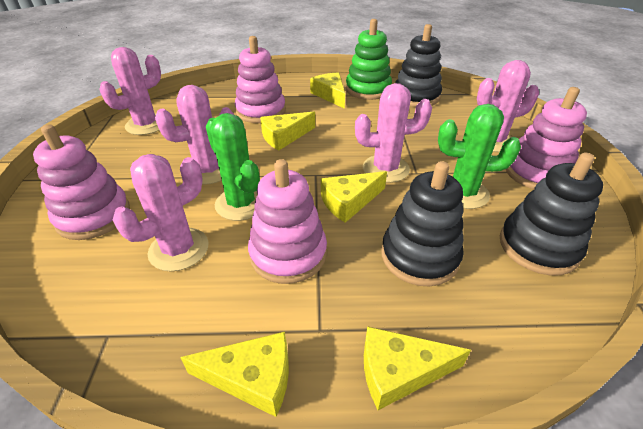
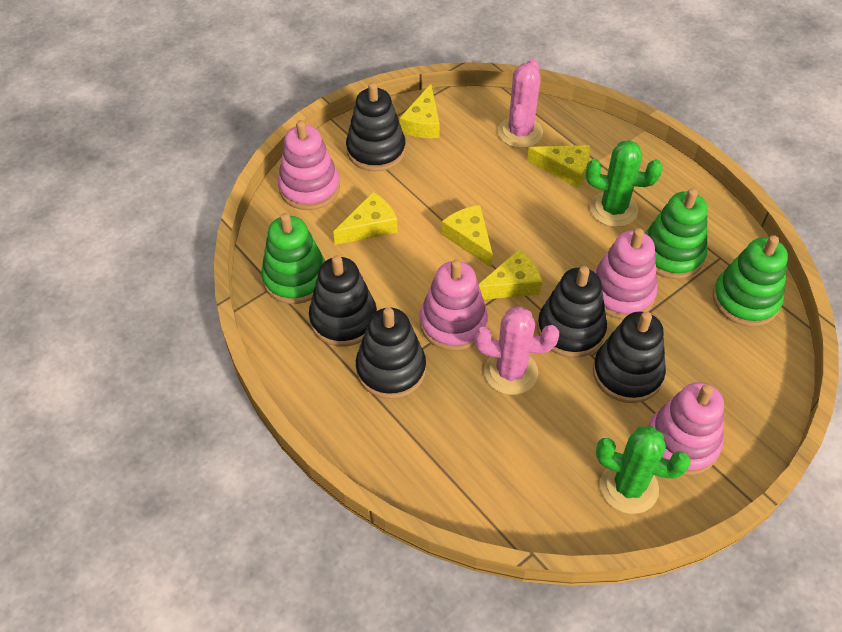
black stacking toy: 3 -> 5
green stacking toy: 1 -> 3
pink cactus: 5 -> 2

